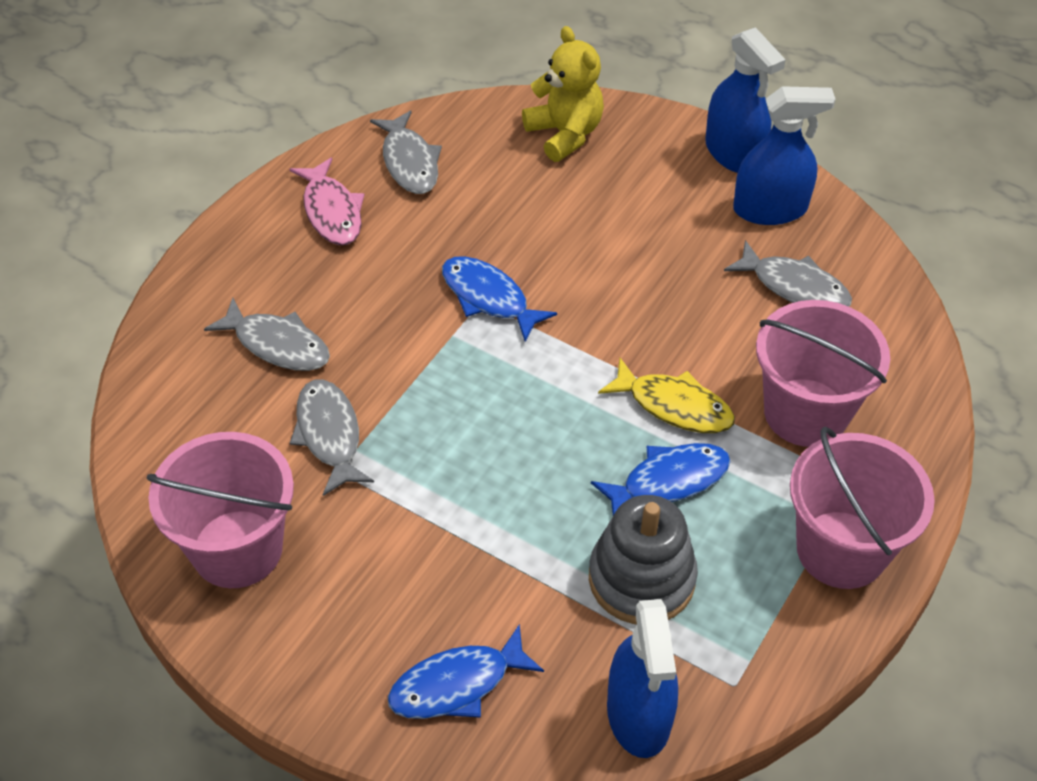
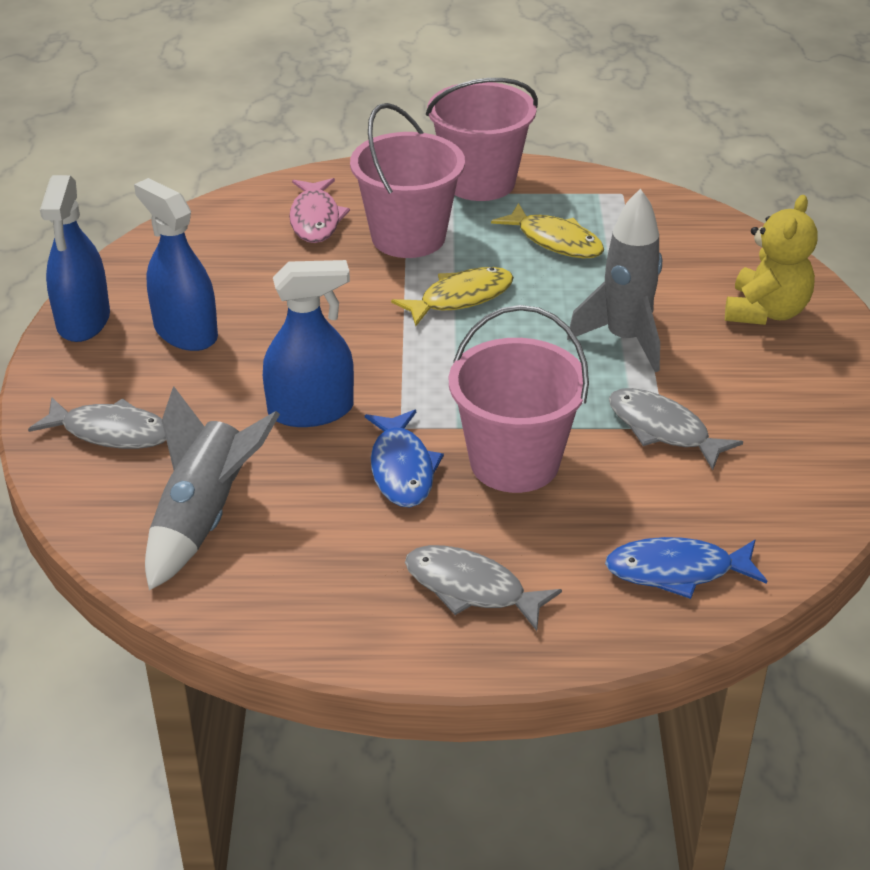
blue fish: 3 -> 2
grey fish: 4 -> 3
grey rocket: 0 -> 2
grey stacking toy: 1 -> 0
yellow fish: 1 -> 2

